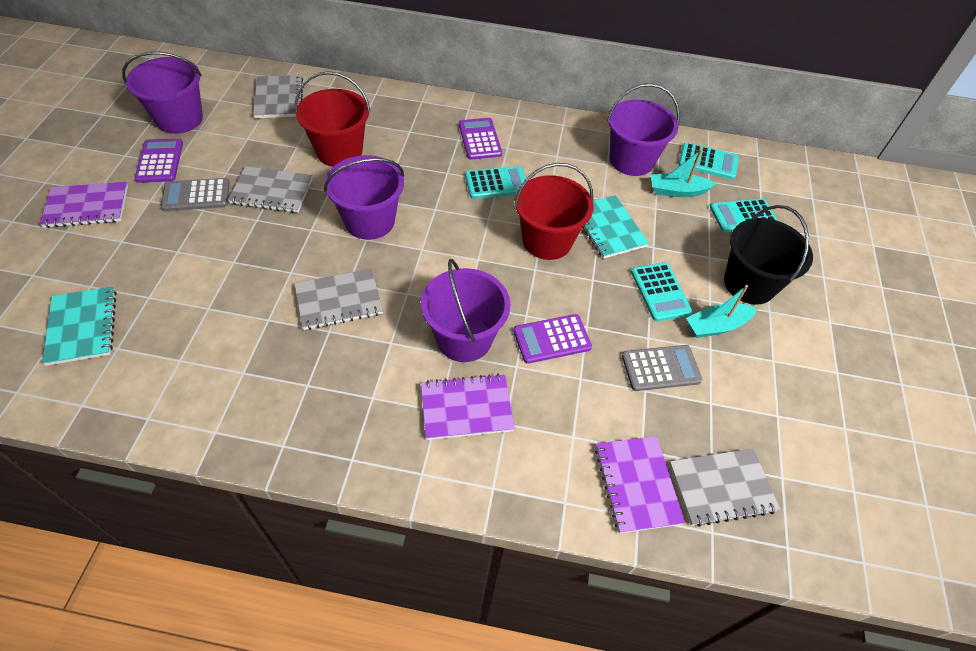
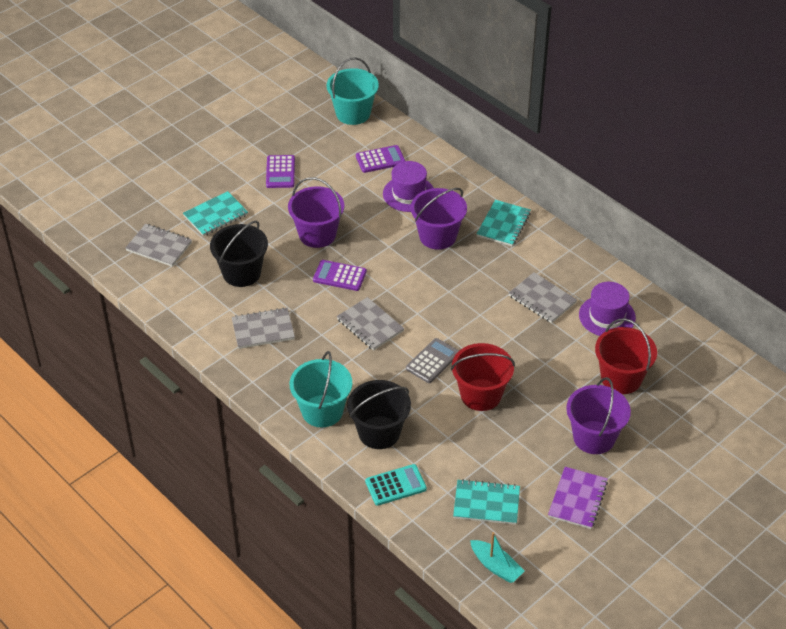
black bucket: 1 -> 2
grey calculator: 2 -> 1
purple bucket: 4 -> 3
purple hat: 0 -> 2
purple notebook: 3 -> 1
turquoise boat: 2 -> 1
turquoise bucket: 0 -> 2
turquoise calculator: 4 -> 1
turquoise notebook: 2 -> 3

